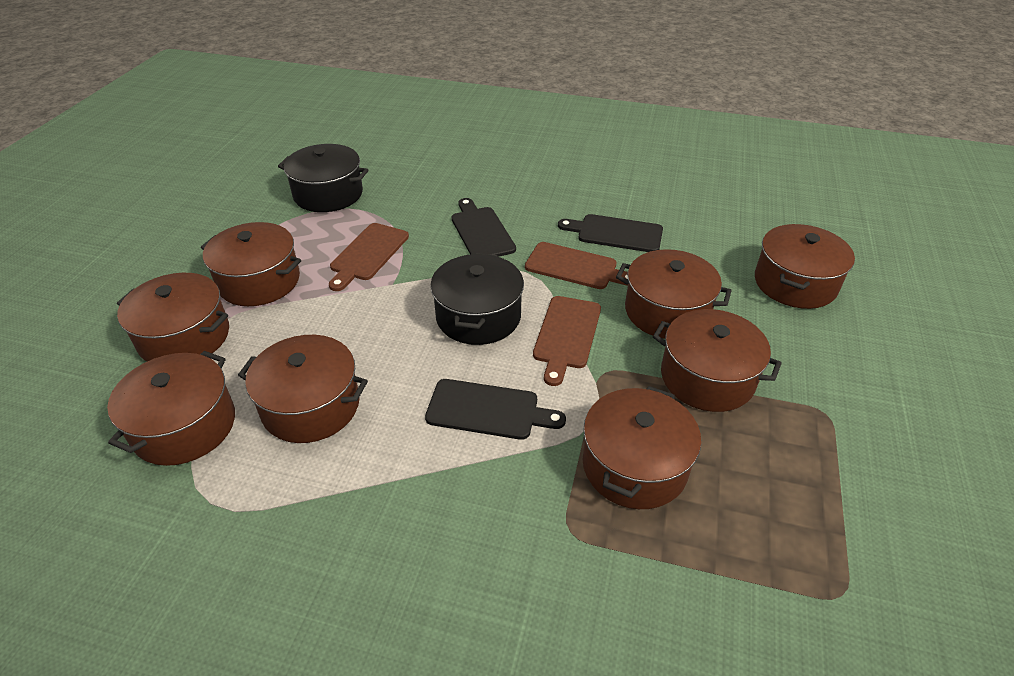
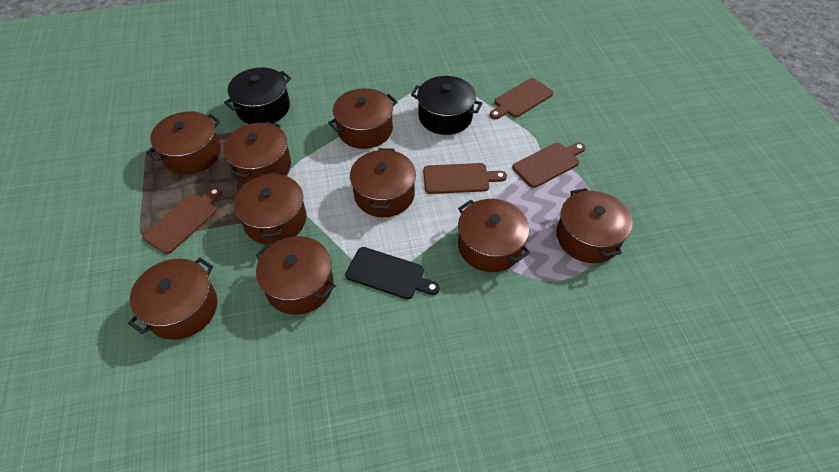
black cutting board: 3 -> 1
brown cutting board: 3 -> 4
brown pot: 8 -> 9

